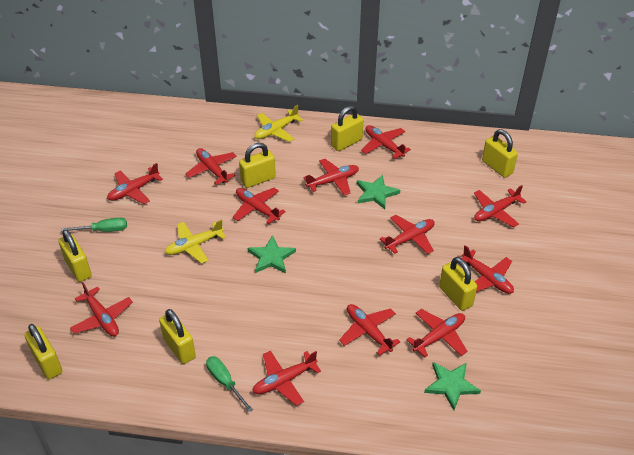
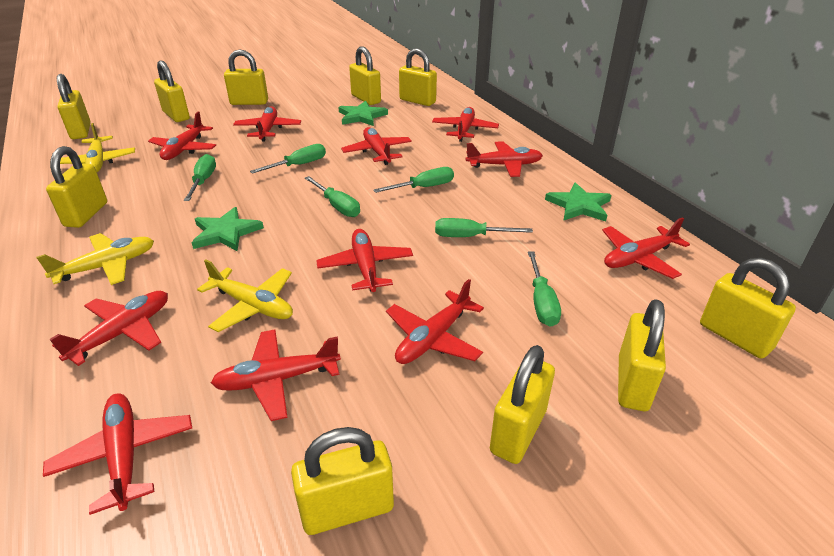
green screwdriver: 2 -> 6
red plane: 12 -> 11
yellow padlock: 7 -> 10
yellow plane: 2 -> 3

